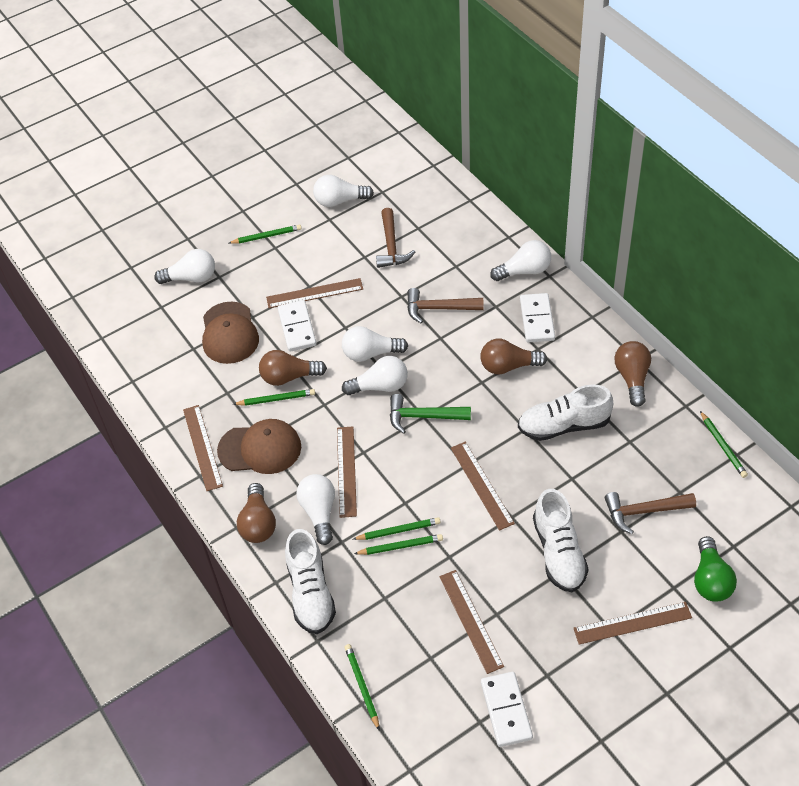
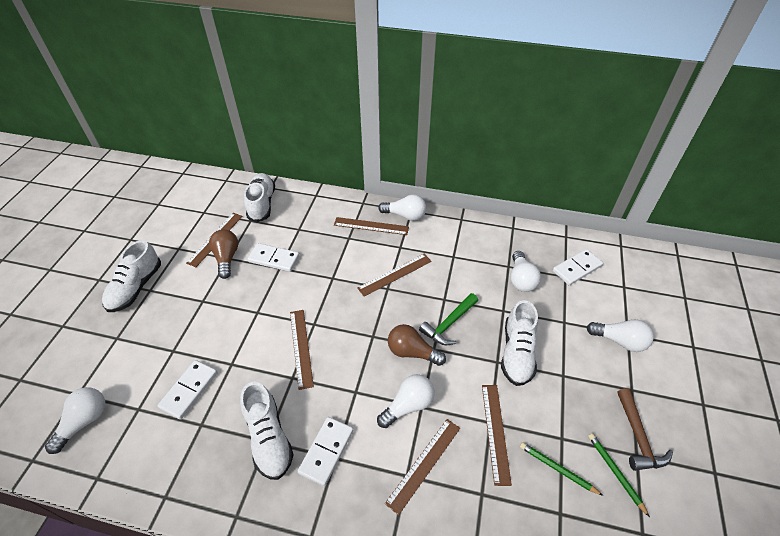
brown cap: 2 -> 0
brown hammer: 3 -> 1
brown light bulb: 4 -> 2
green light bulb: 1 -> 0
green pencil: 6 -> 2
white domino: 3 -> 4
white light bulb: 6 -> 5
white shoe: 3 -> 4

